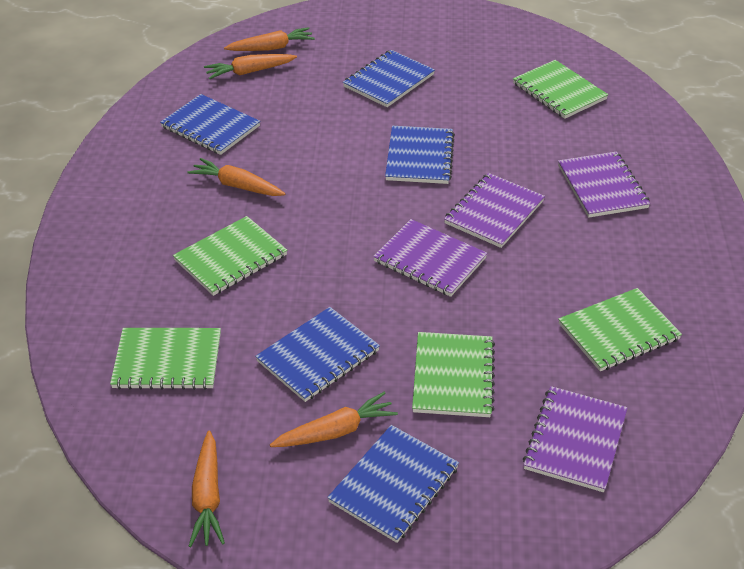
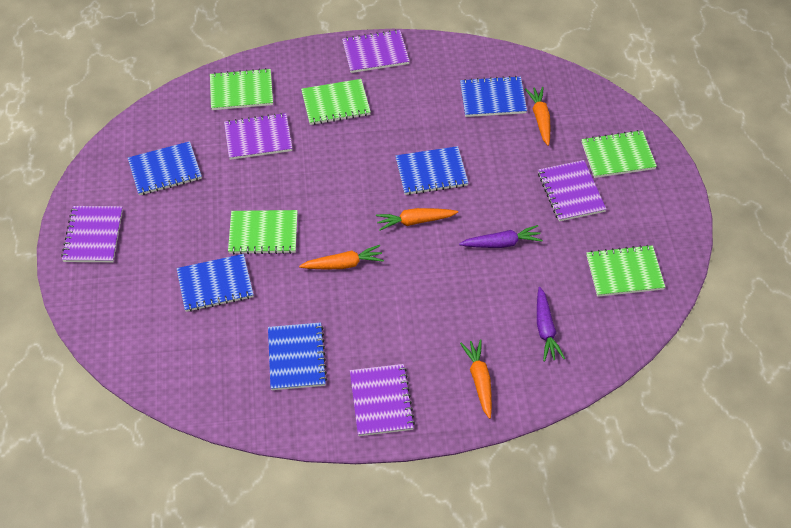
orange carrot: 5 -> 4
purple carrot: 0 -> 2
purple notebook: 4 -> 5

